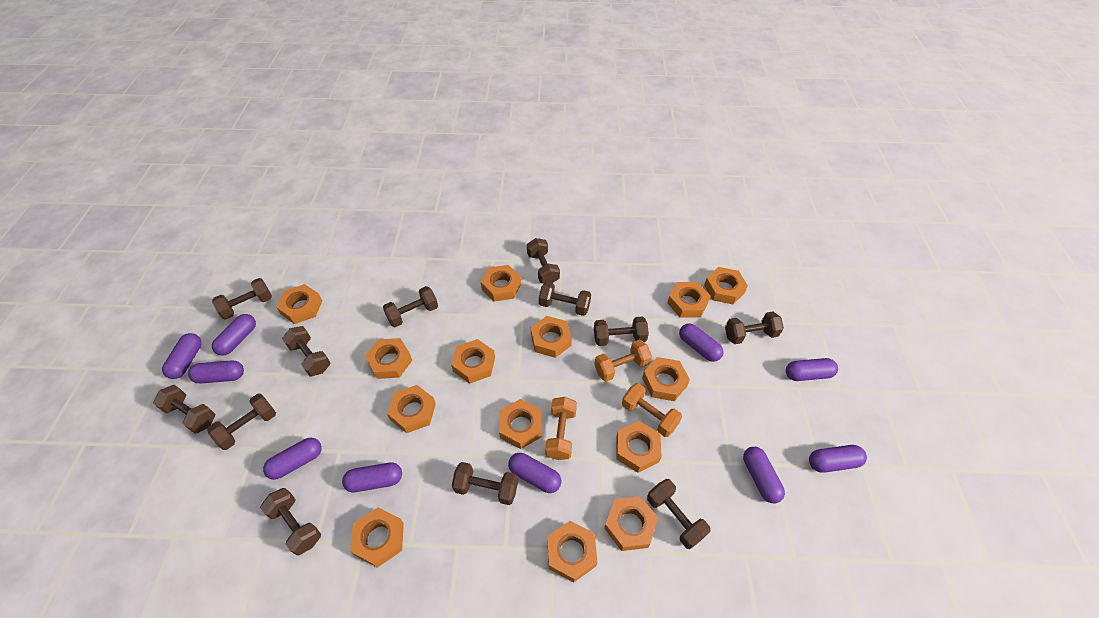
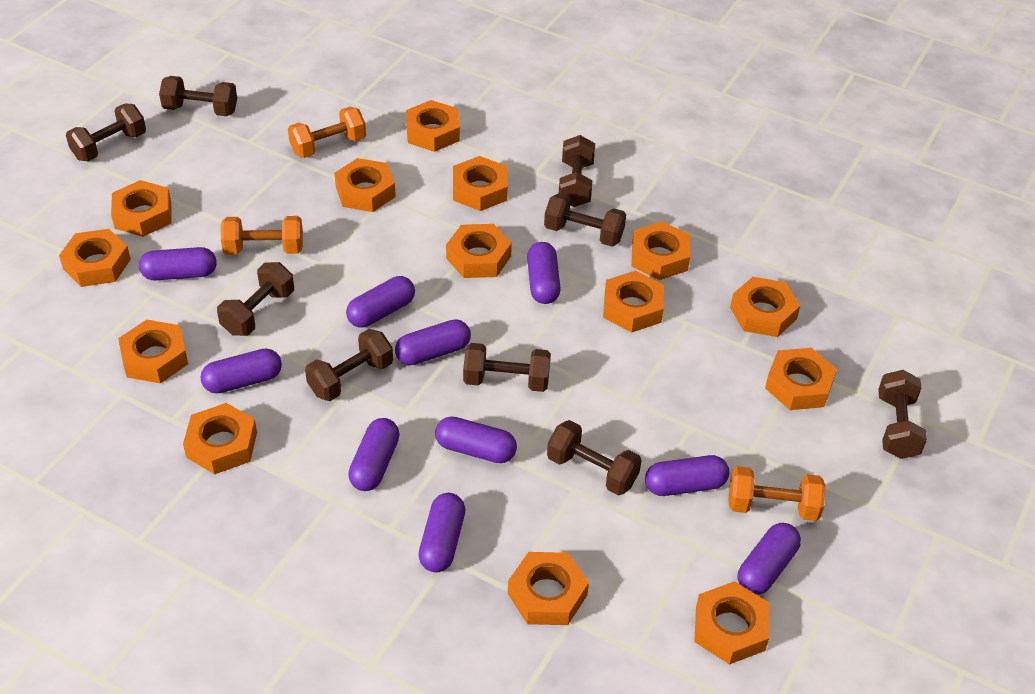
brown dumbbell: 12 -> 9

